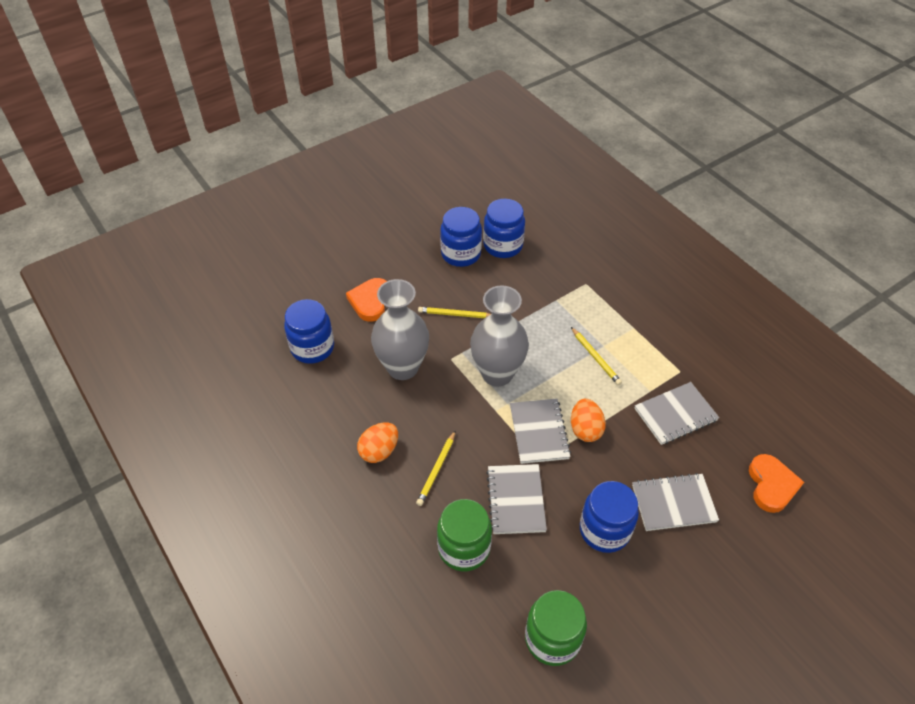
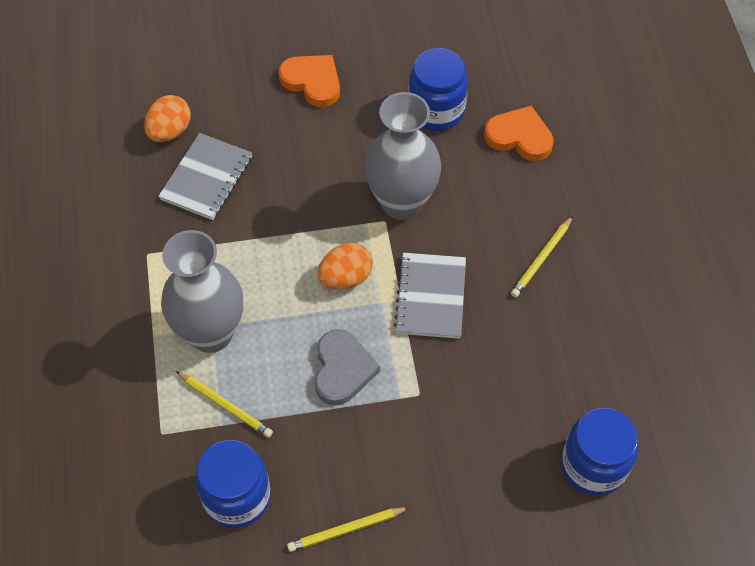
blue jar: 4 -> 3
green jar: 2 -> 0
grey heart: 0 -> 1
grey notebook: 4 -> 2

